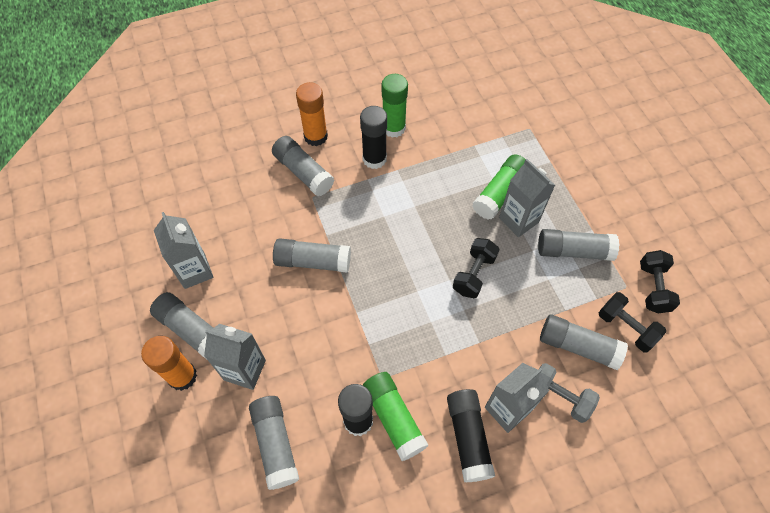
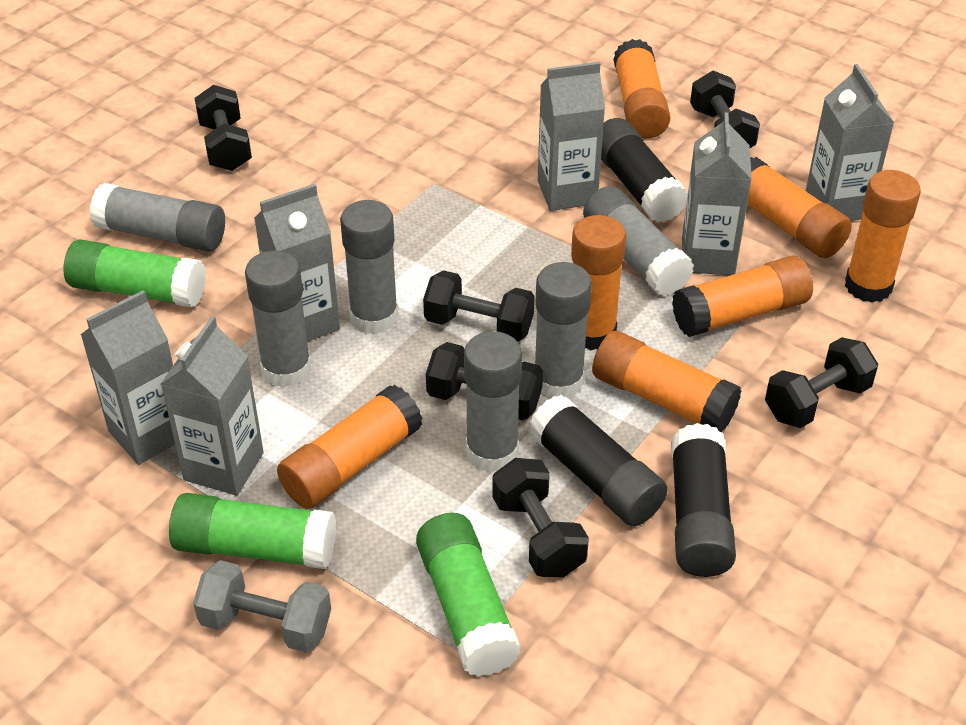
black dumbbell: 3 -> 6
grey carton: 4 -> 6
orange glue stick: 2 -> 7

